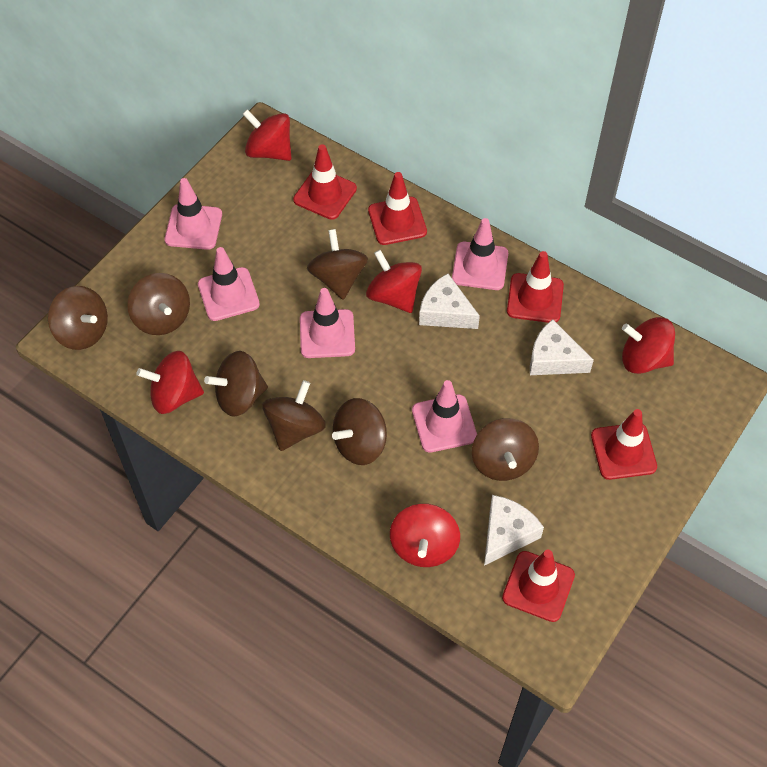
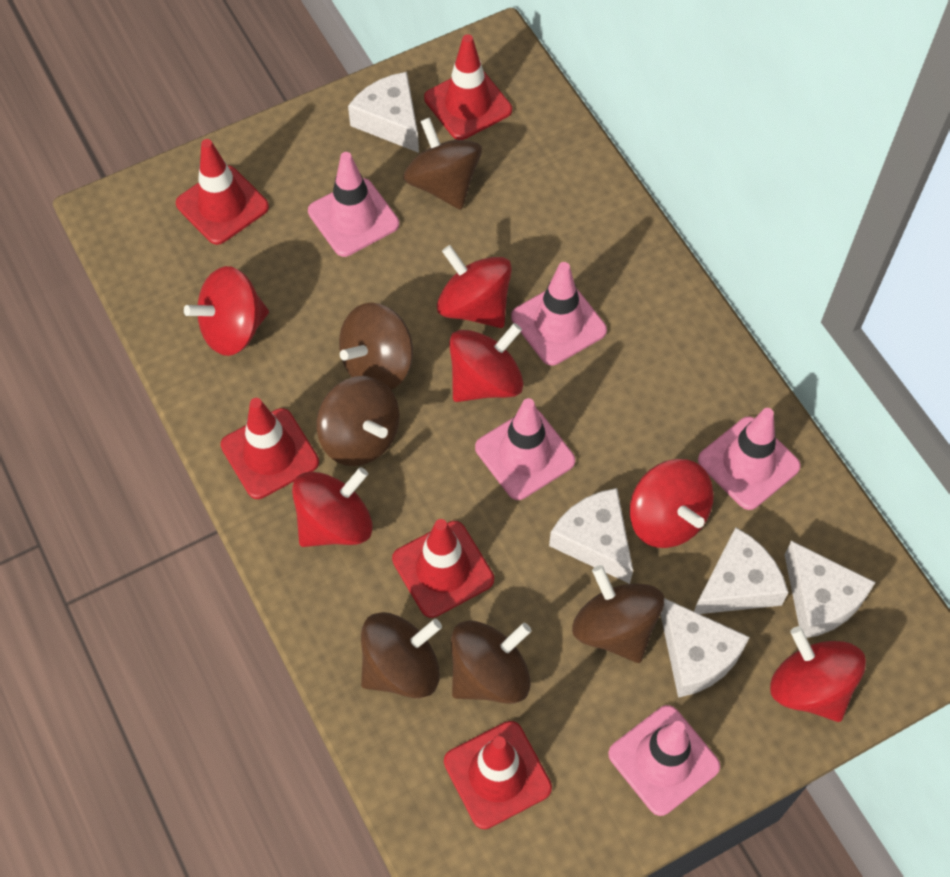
brown spinning top: 7 -> 6
red spinning top: 5 -> 6
white cheese: 3 -> 5

